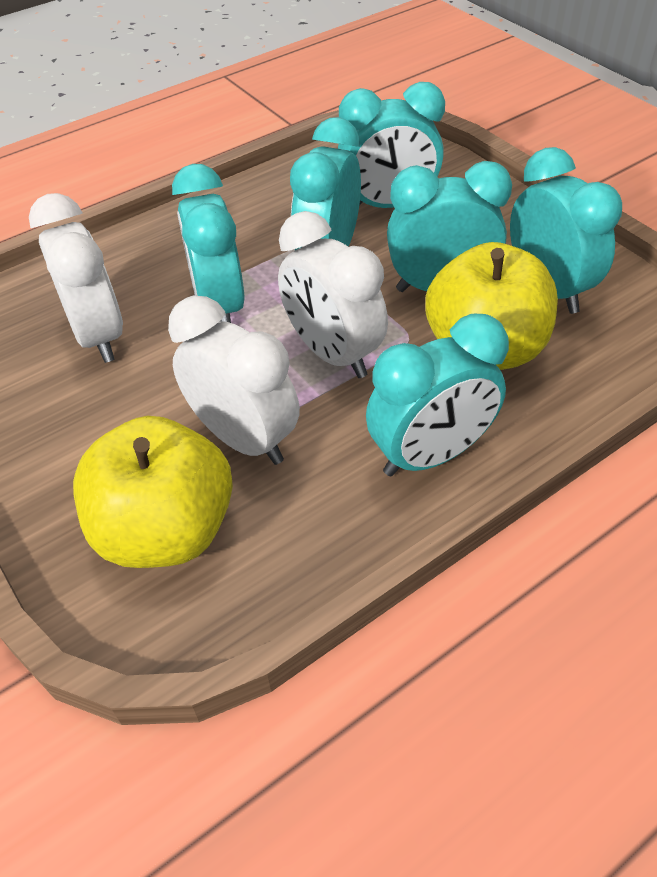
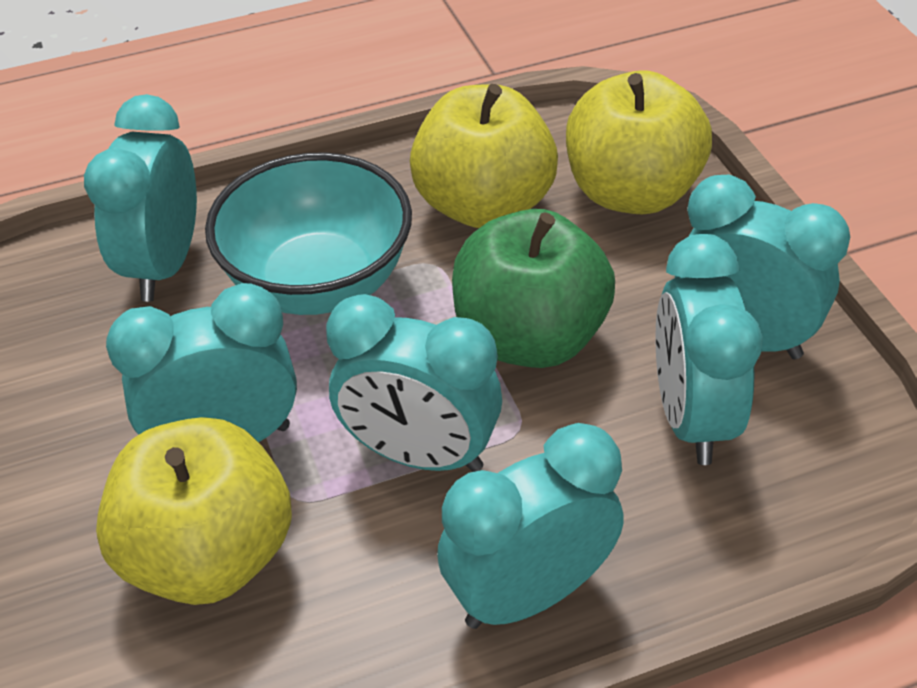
green apple: 0 -> 1
turquoise bowl: 0 -> 1
white clock: 3 -> 0
yellow apple: 2 -> 3

